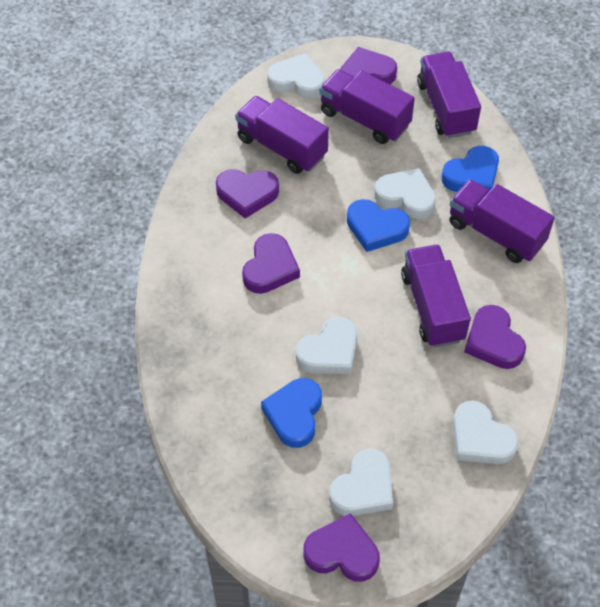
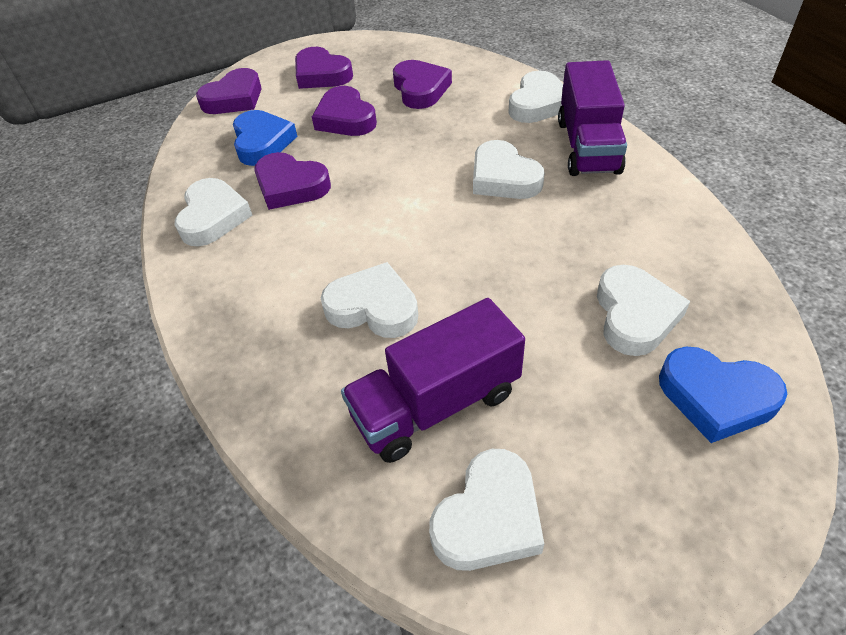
blue heart: 3 -> 2
purple truck: 5 -> 2
white heart: 5 -> 6

